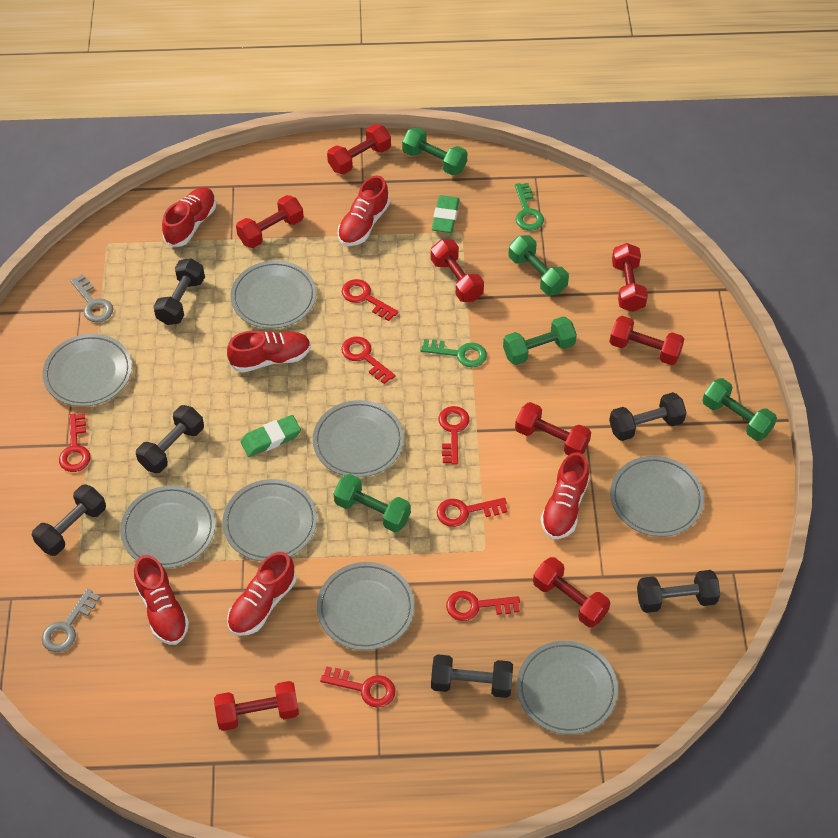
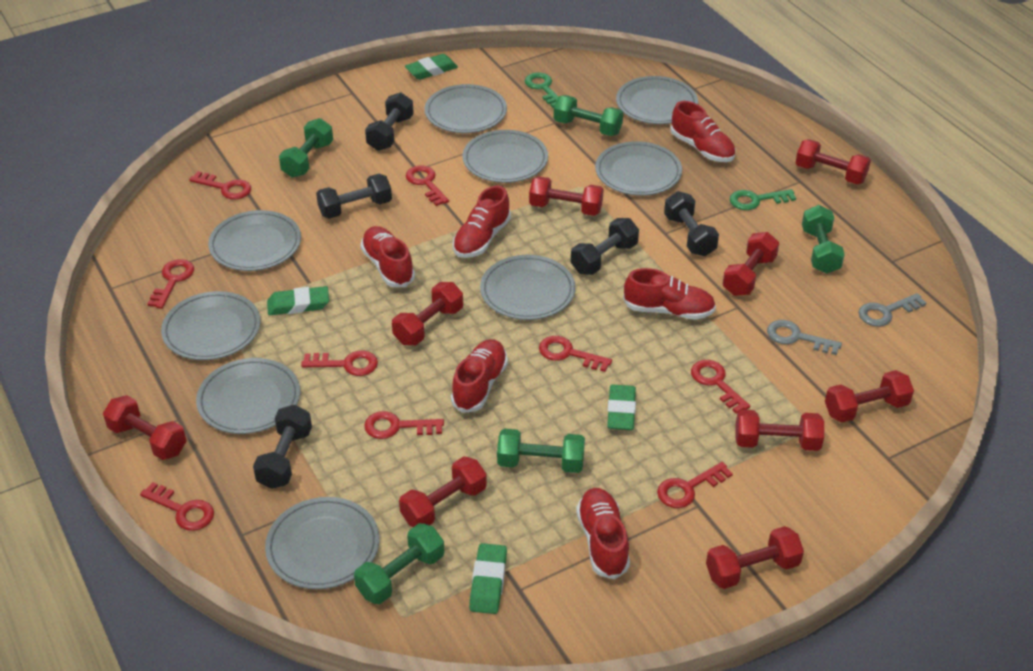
black dumbbell: 6 -> 5
green eraser: 2 -> 4
grey plate: 8 -> 9
red dumbbell: 8 -> 9
red key: 7 -> 9

